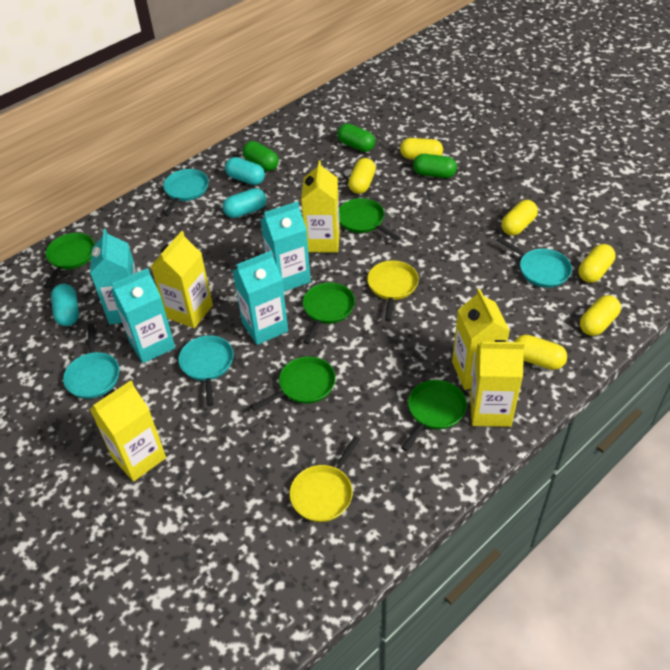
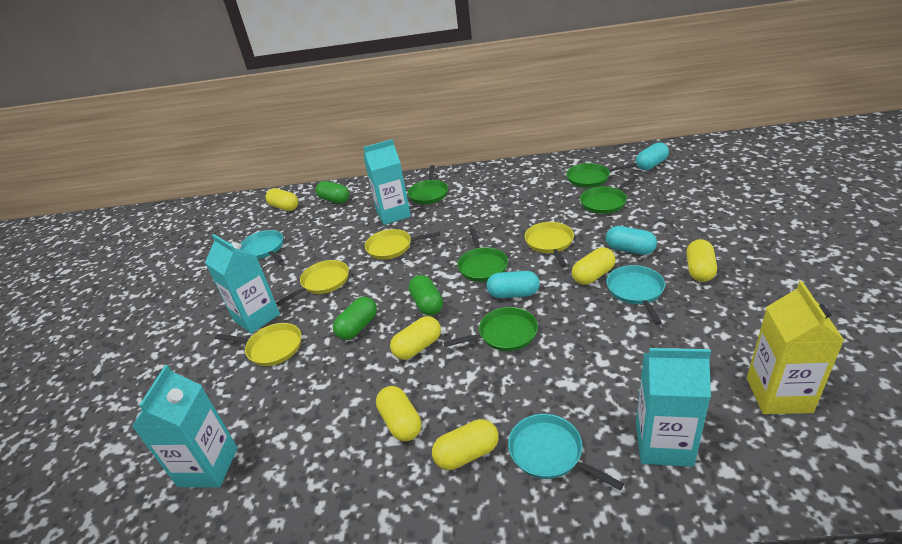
turquoise pan: 4 -> 3
yellow carton: 5 -> 1
yellow pan: 2 -> 4

